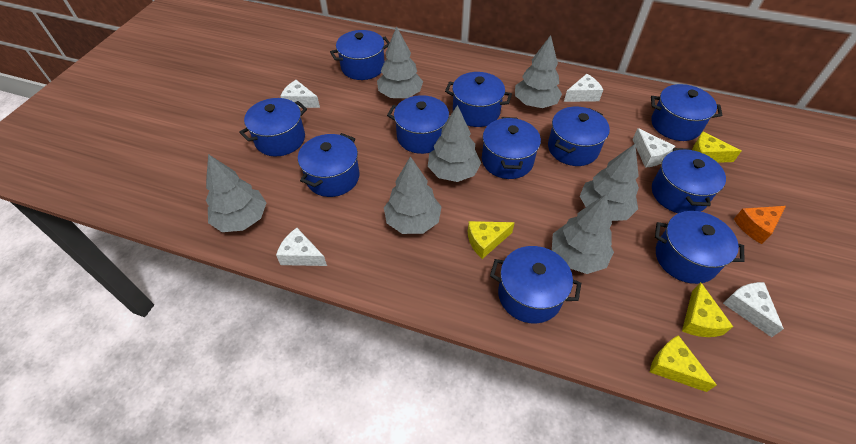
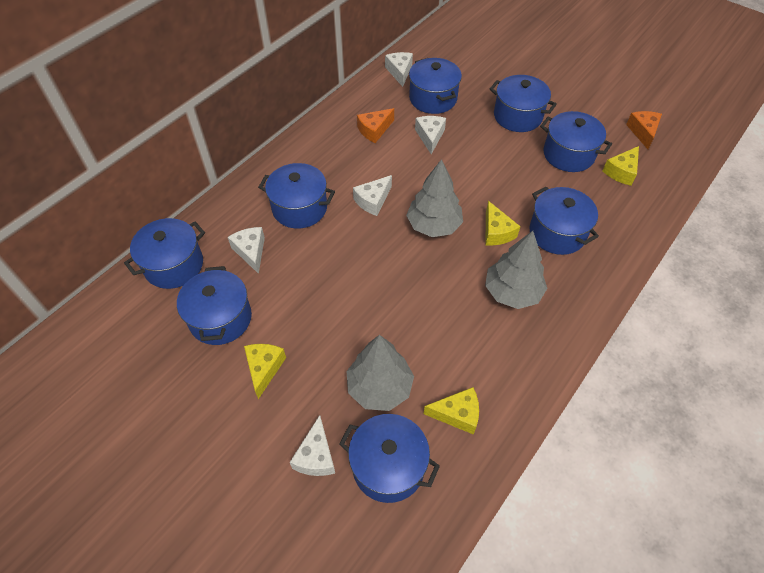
blue pot: 11 -> 8
grey tree: 7 -> 3
orange cheese: 1 -> 2

